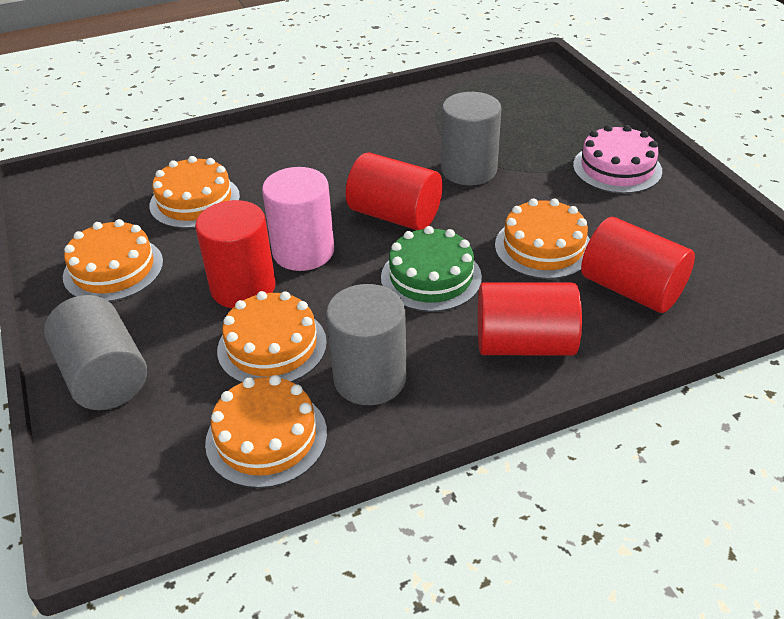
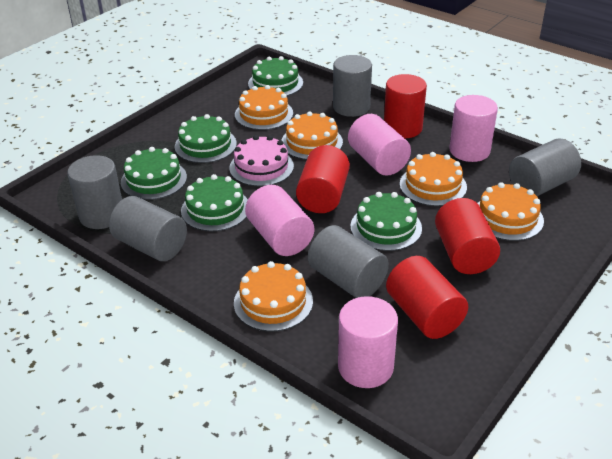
green cake: 1 -> 5
grey cylinder: 3 -> 5
pink cylinder: 1 -> 4

